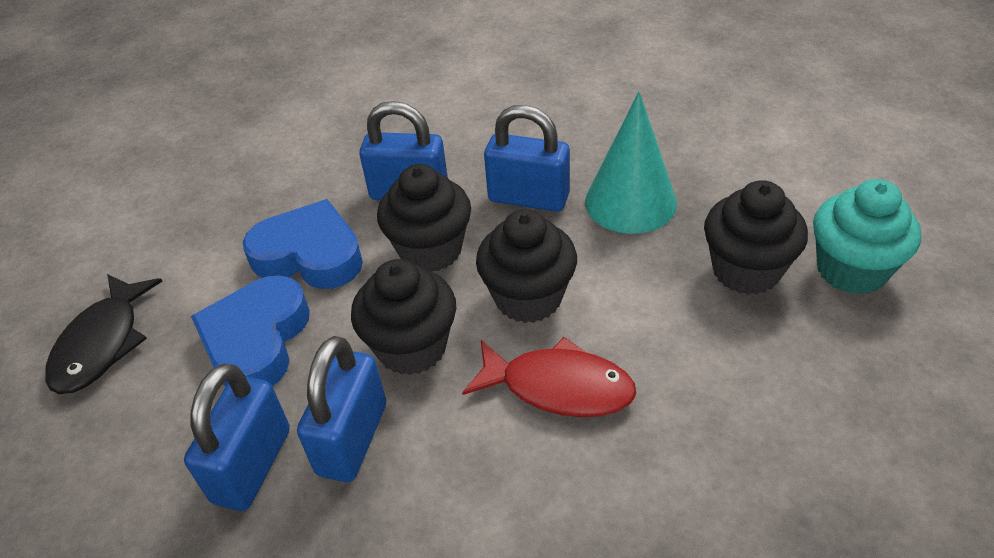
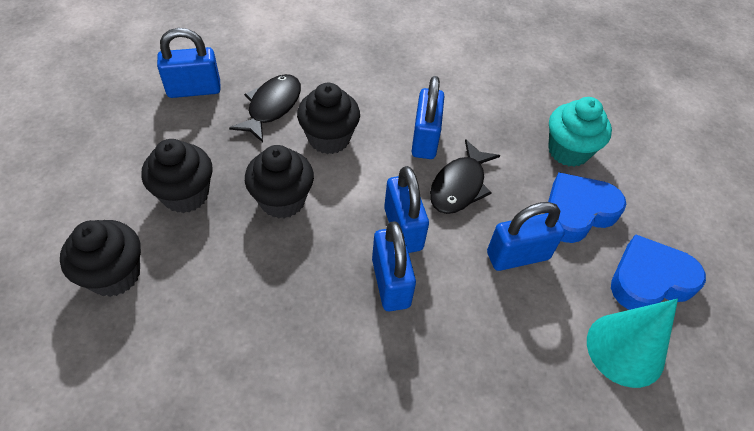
black fish: 1 -> 2
blue padlock: 4 -> 5
red fish: 1 -> 0

